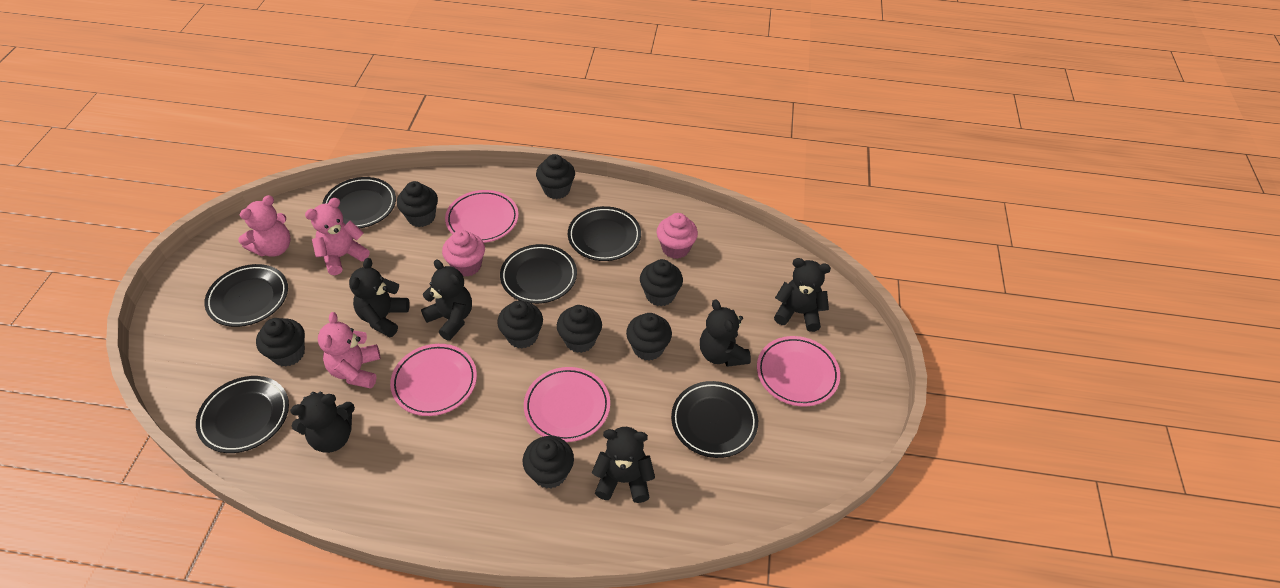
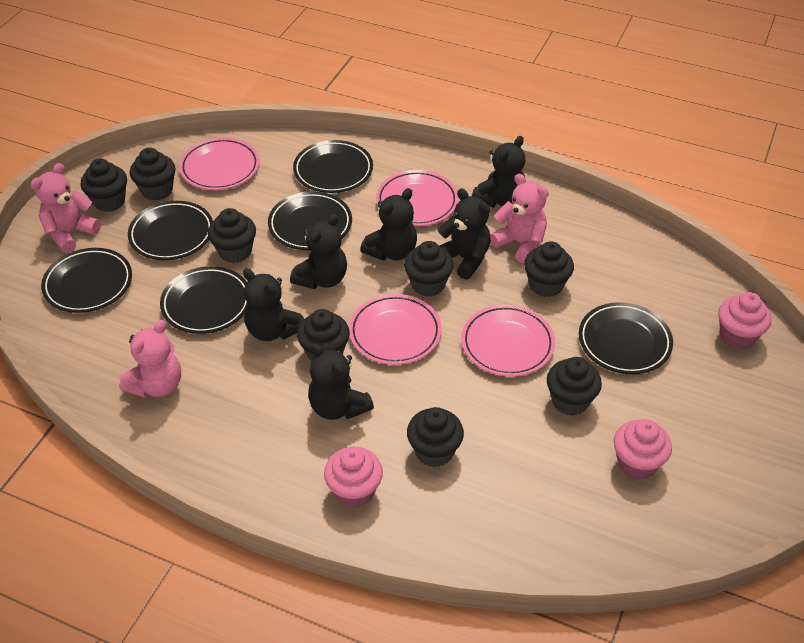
pink cupcake: 2 -> 3

